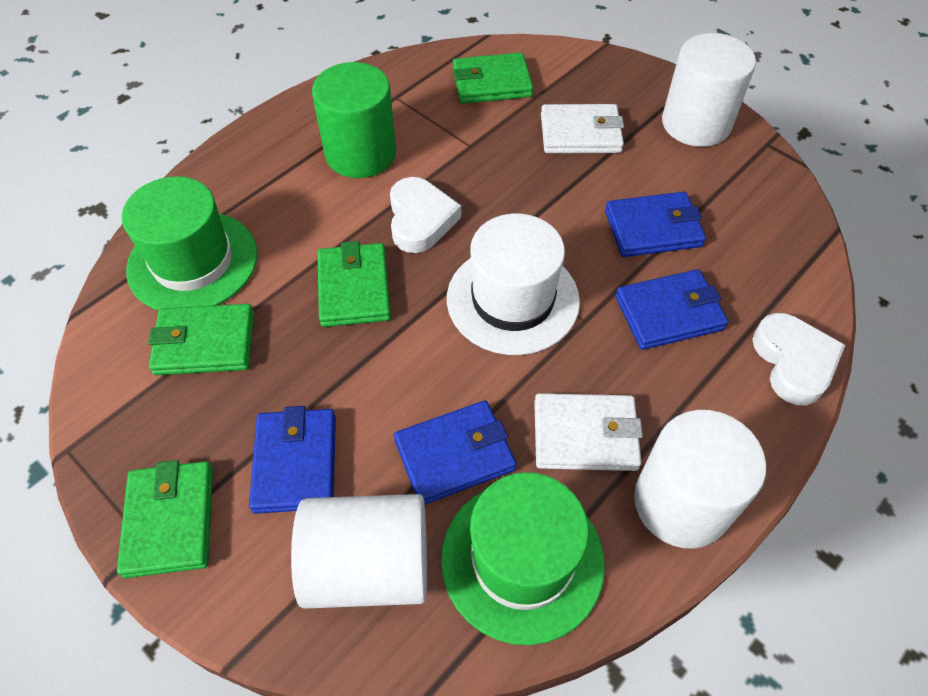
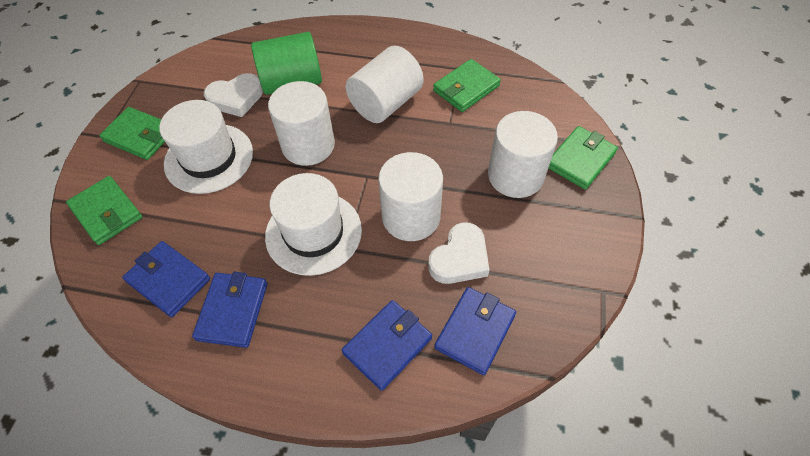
green hat: 2 -> 0
white cylinder: 3 -> 4
white hat: 1 -> 2
white wallet: 2 -> 0

